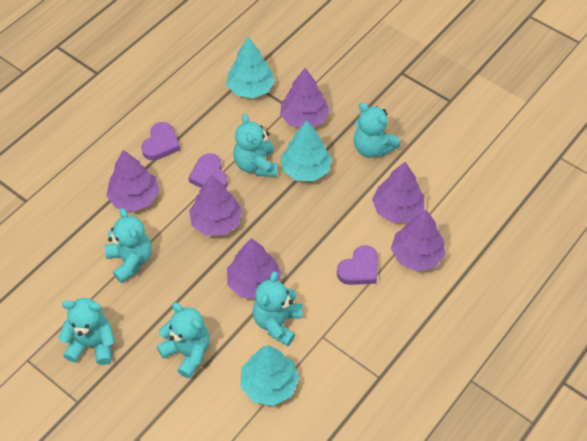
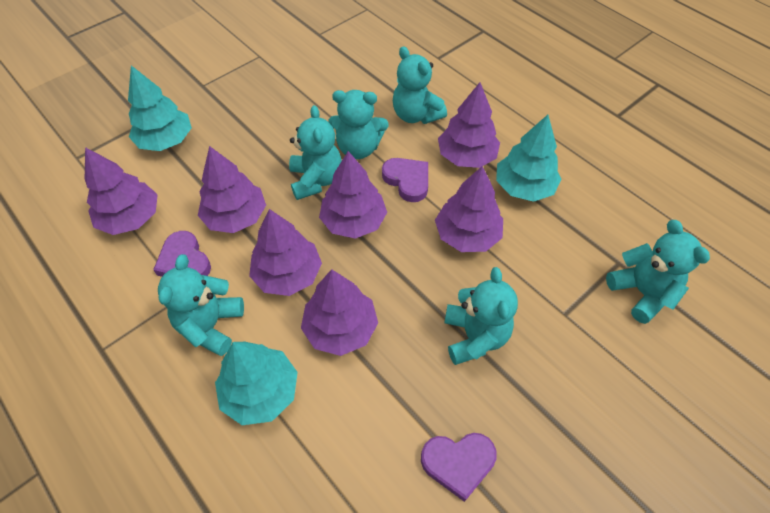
purple tree: 6 -> 7

